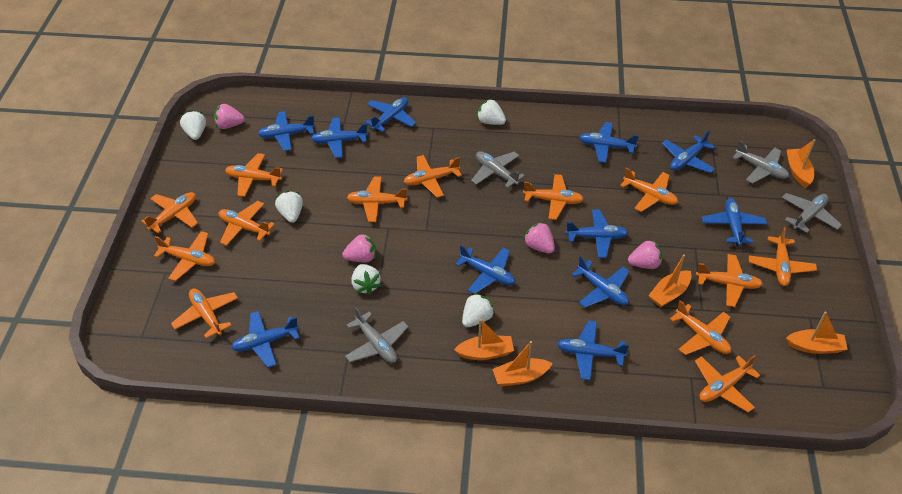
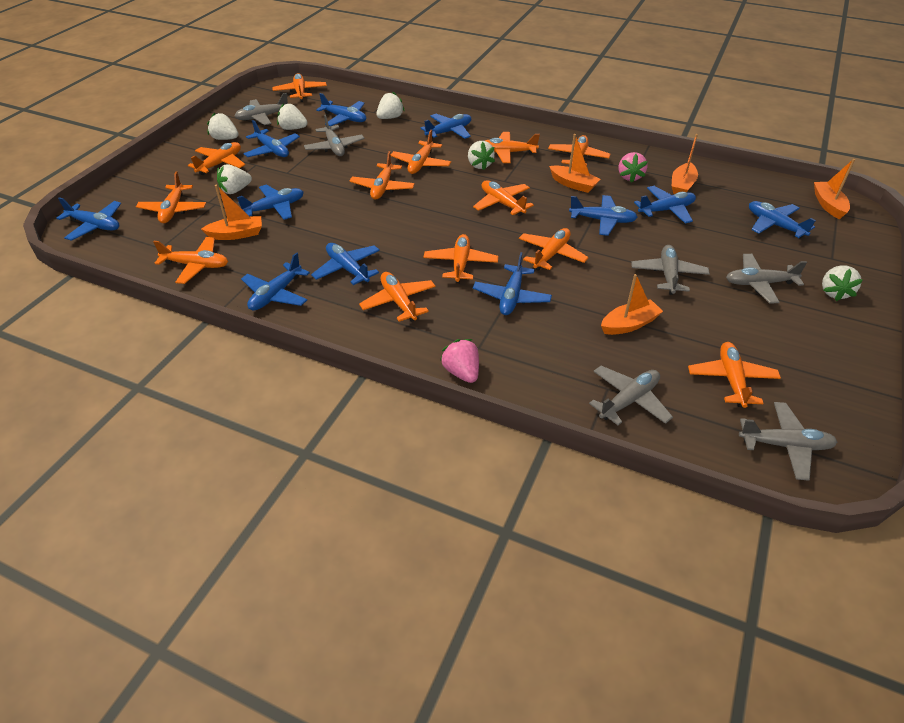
grey plane: 4 -> 6
pink strawberry: 4 -> 2
white strawberry: 5 -> 6

